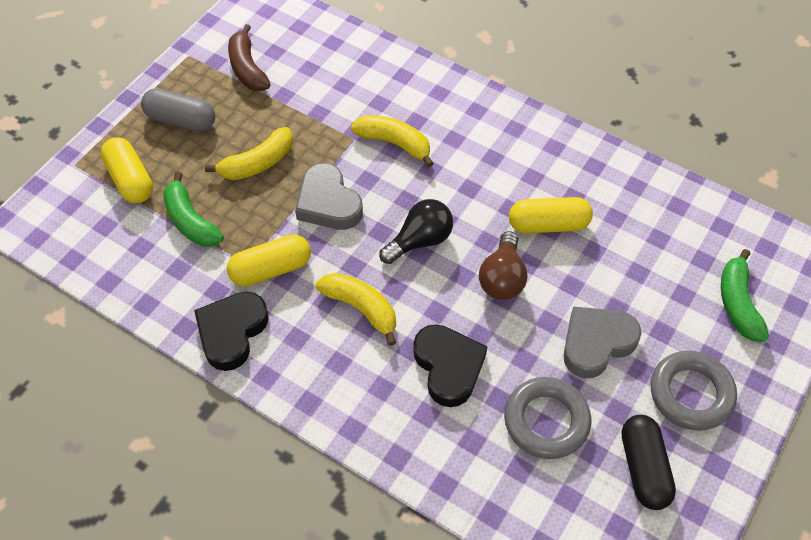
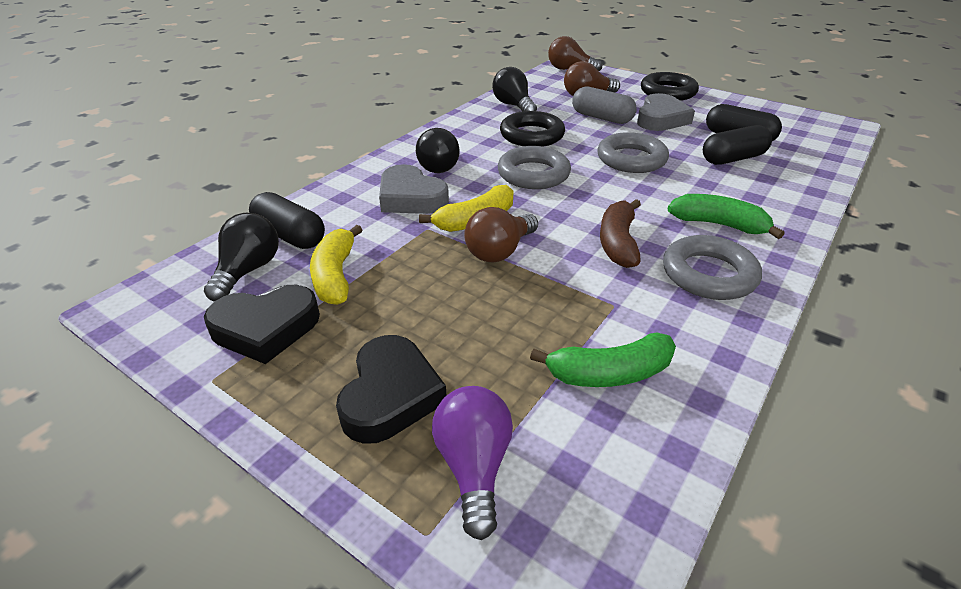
black capsule: 1 -> 3
black light bulb: 1 -> 3
black ring: 0 -> 2
brown light bulb: 1 -> 3
grey ring: 2 -> 3
purple light bulb: 0 -> 1
yellow banana: 3 -> 2
yellow capsule: 3 -> 0

